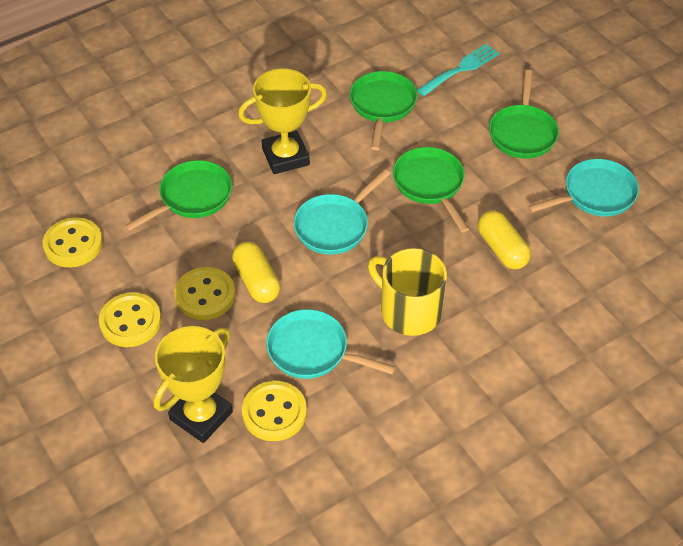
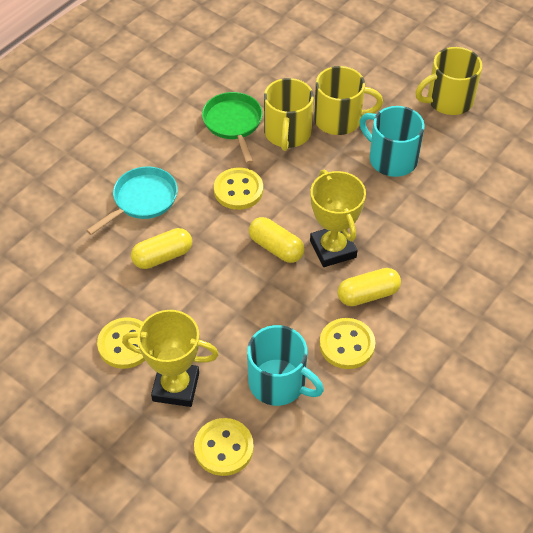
green pan: 4 -> 1
turquoise fork: 1 -> 0
turquoise mug: 0 -> 2
turquoise pan: 3 -> 1
yellow capsule: 2 -> 3
yellow mug: 1 -> 3

